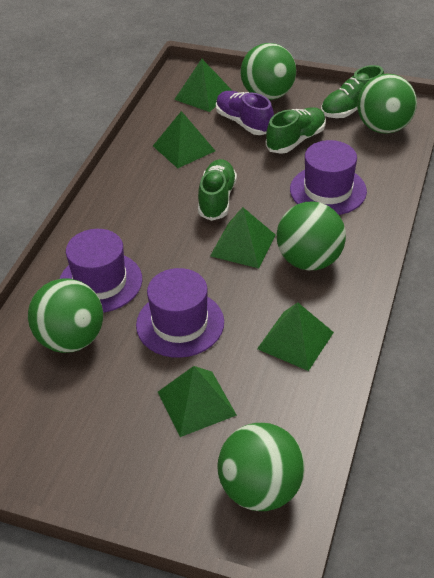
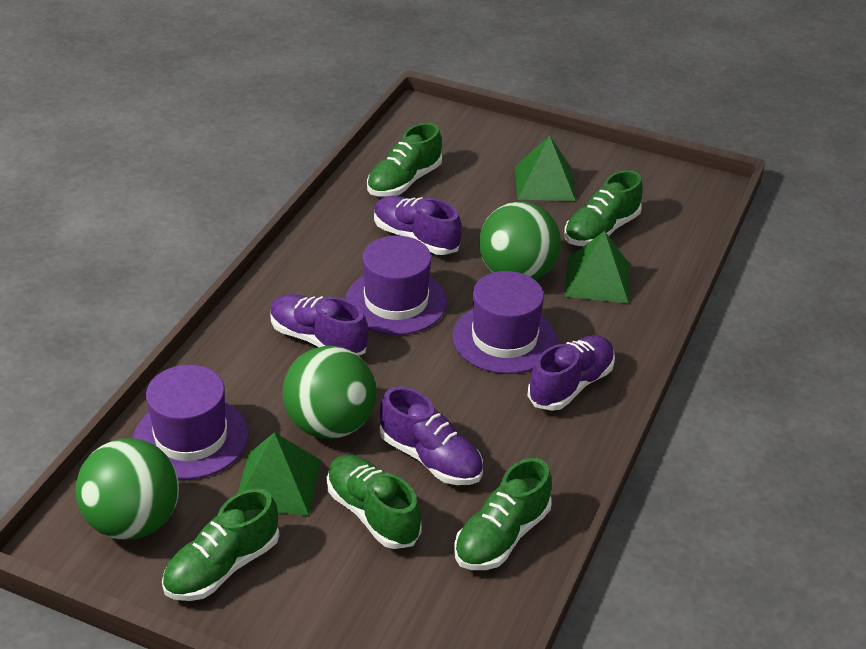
green ball: 5 -> 3
green pyramid: 5 -> 3
green shoe: 3 -> 5
purple shoe: 1 -> 4

